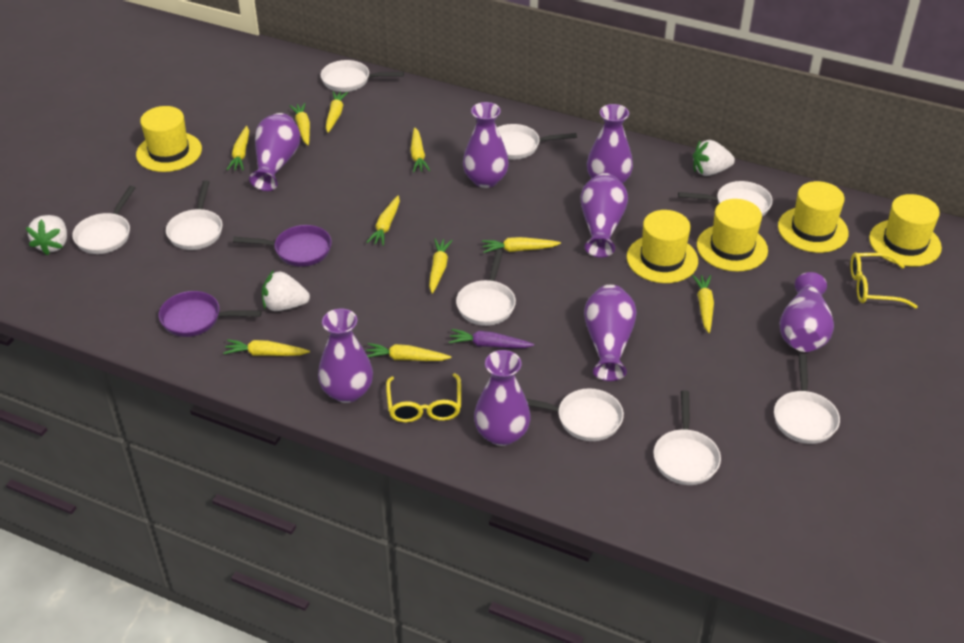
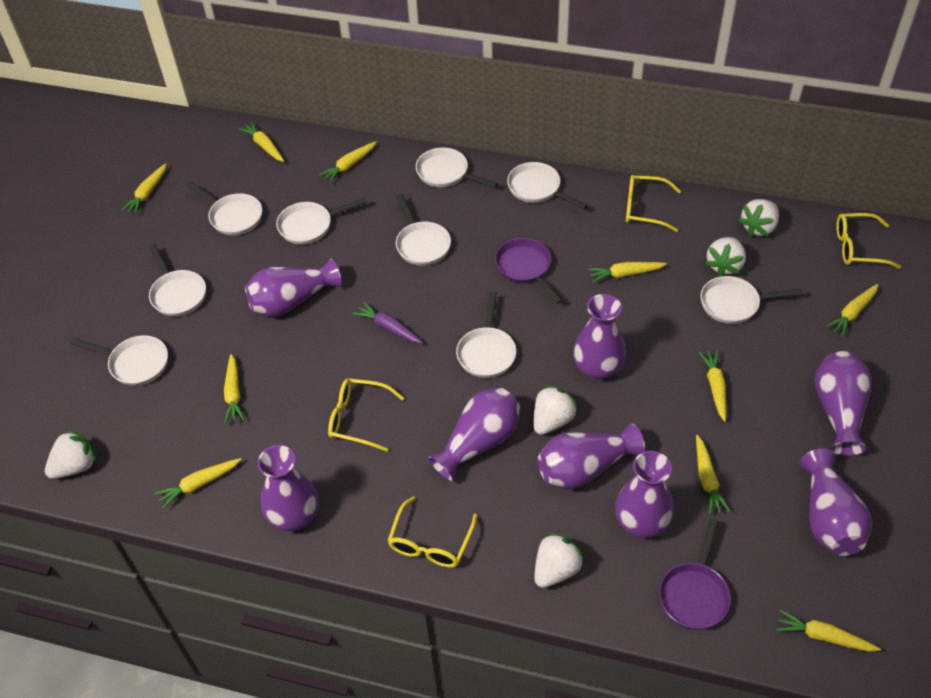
white strawberry: 3 -> 5
yellow glasses: 2 -> 4
yellow hat: 5 -> 0

